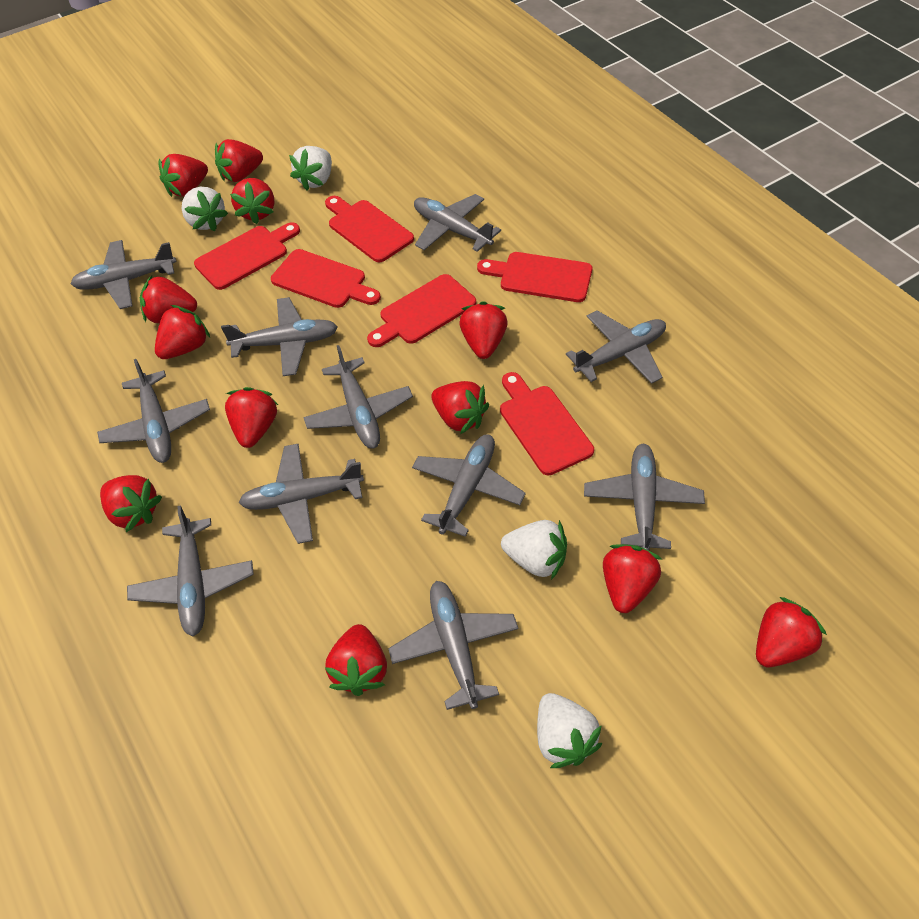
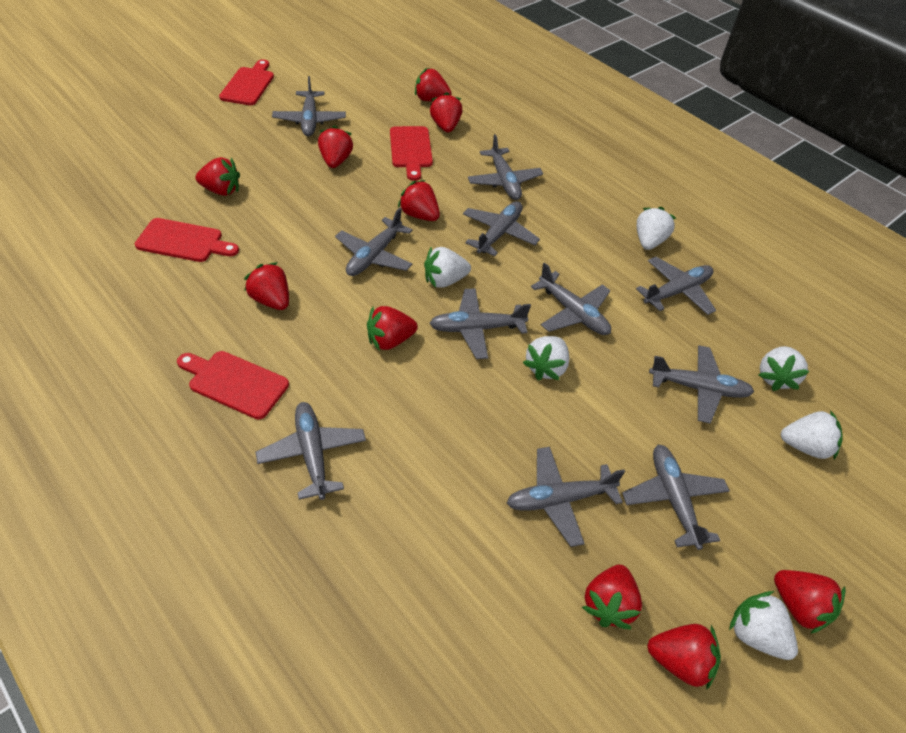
red cutting board: 6 -> 4
red strawberry: 12 -> 10
white strawberry: 4 -> 6

